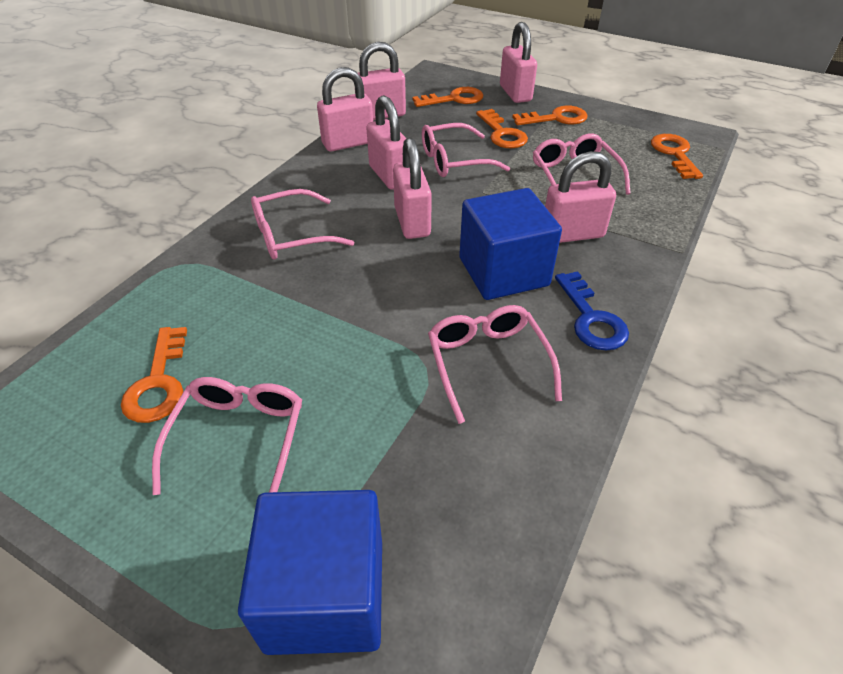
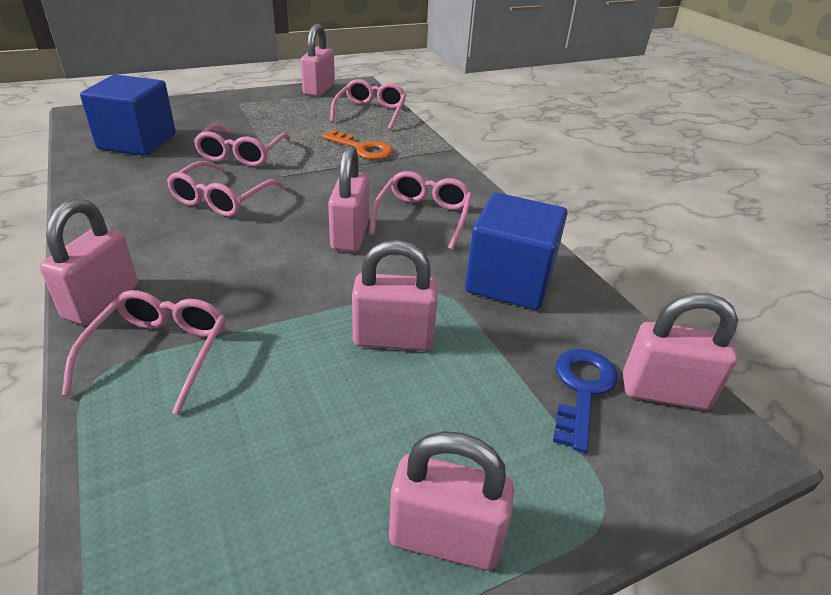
orange key: 5 -> 1

